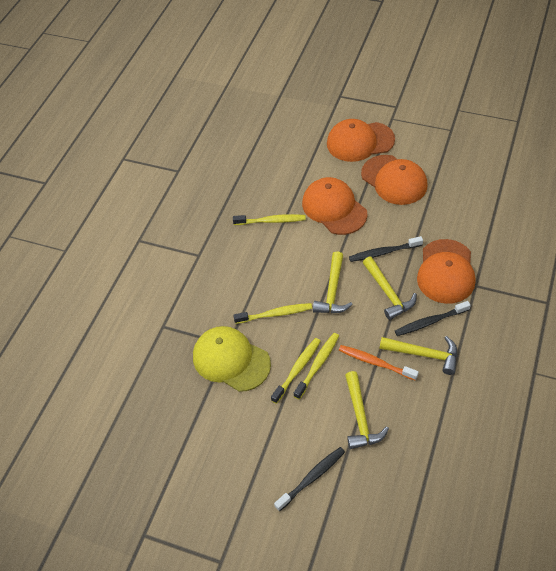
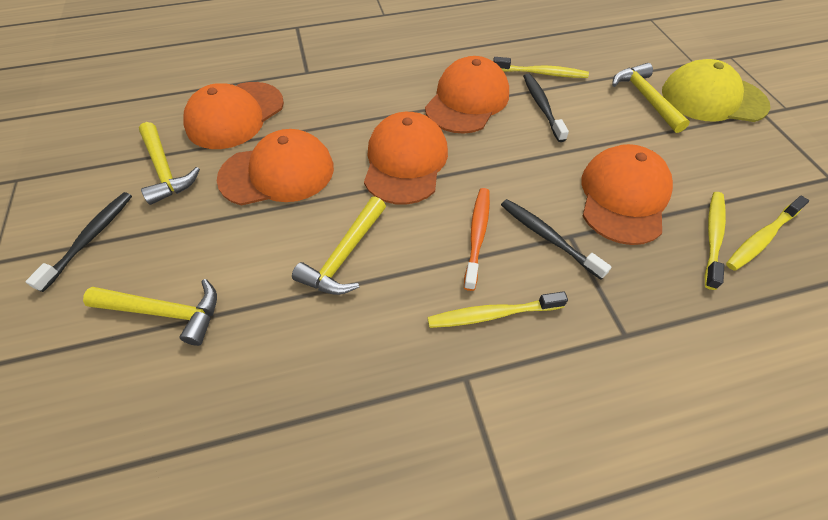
orange cap: 4 -> 5

